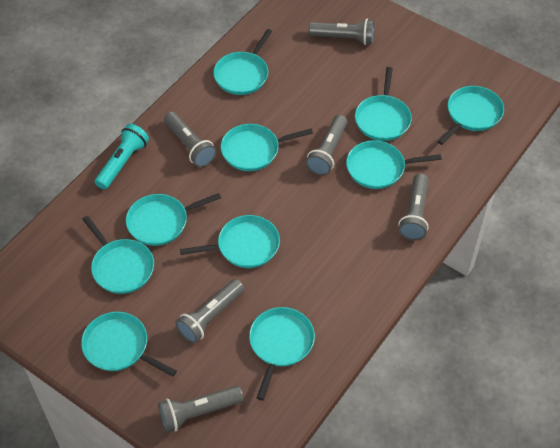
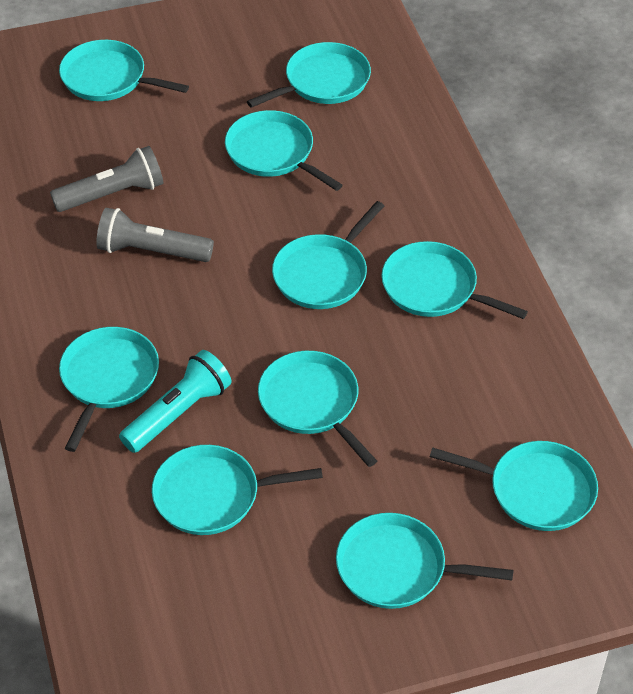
grey flashlight: 6 -> 2

